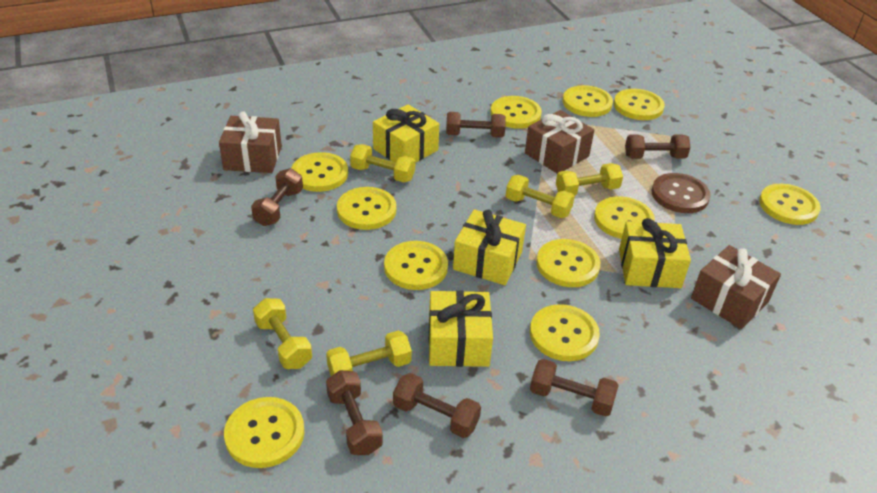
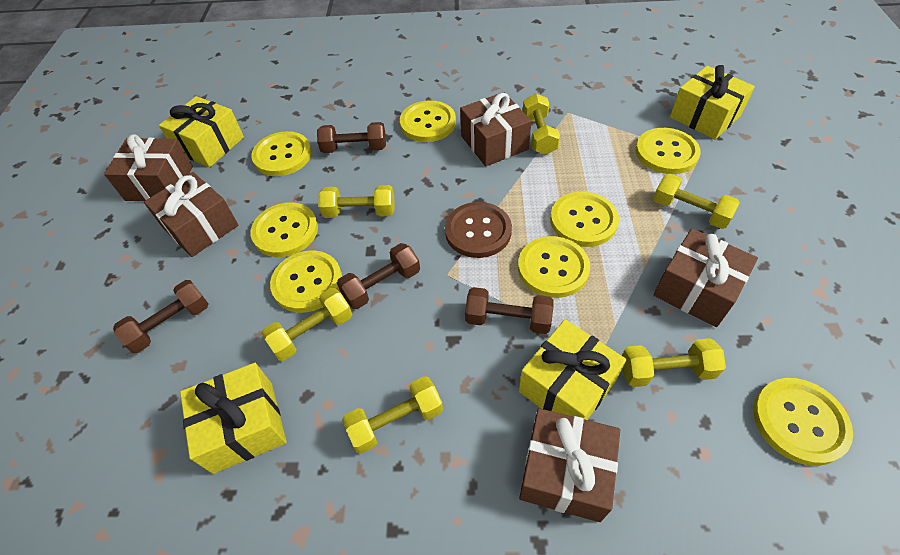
brown dumbbell: 6 -> 4
brown gift: 3 -> 5
yellow button: 11 -> 8
yellow dumbbell: 5 -> 6

